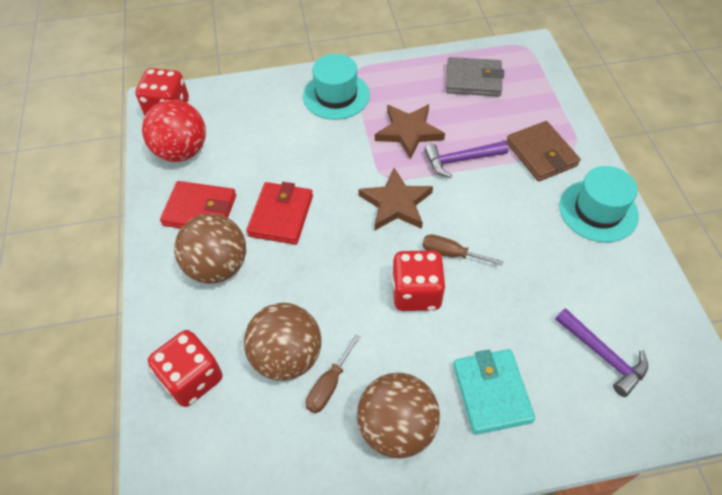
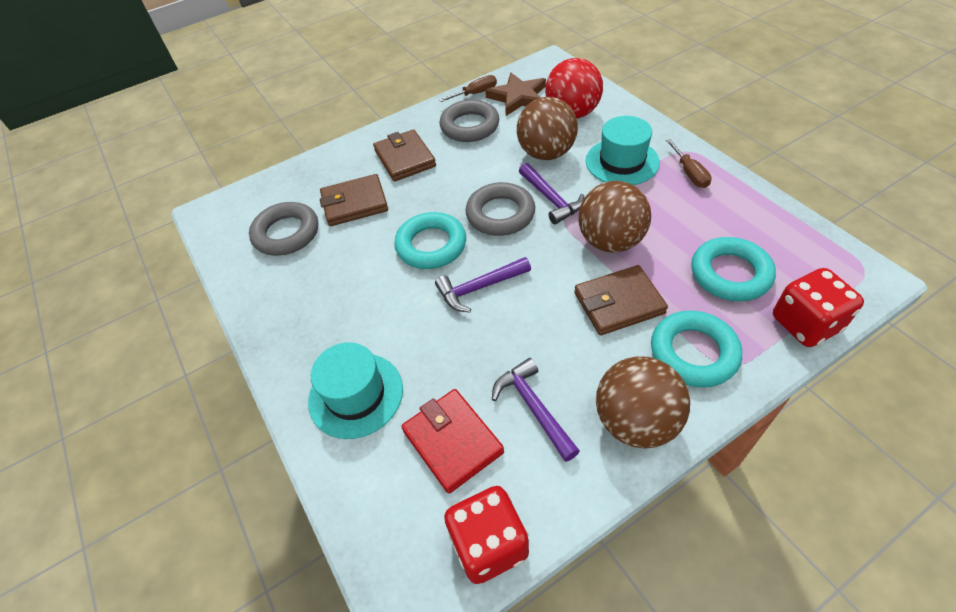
brown star: 2 -> 1
brown wallet: 1 -> 3
grey ring: 0 -> 3
grey wallet: 1 -> 0
purple hammer: 2 -> 3
red dice: 3 -> 2
red wallet: 2 -> 1
turquoise ring: 0 -> 3
turquoise wallet: 1 -> 0

